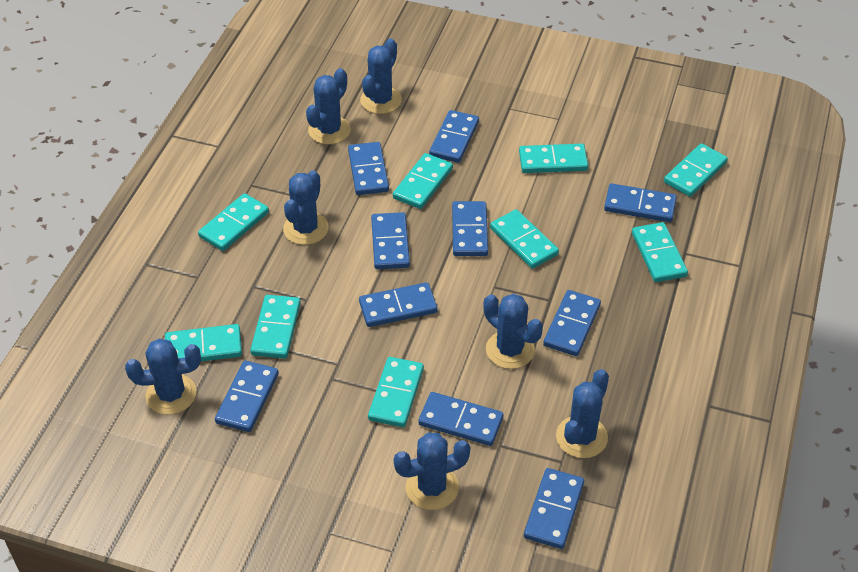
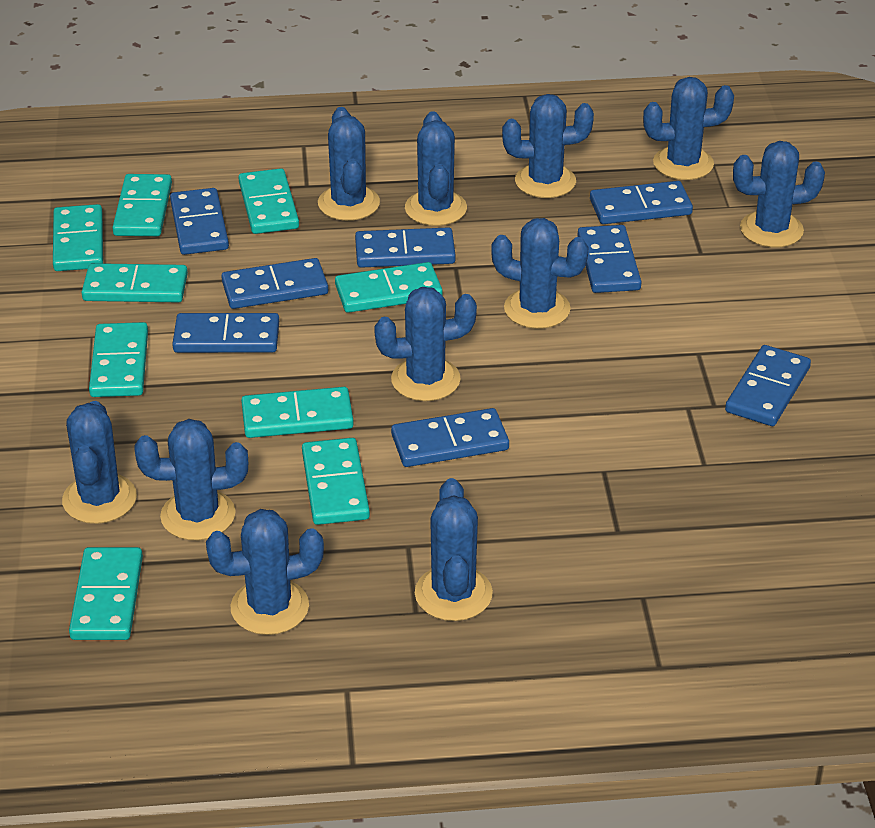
blue cactus: 7 -> 11
blue domino: 10 -> 8

